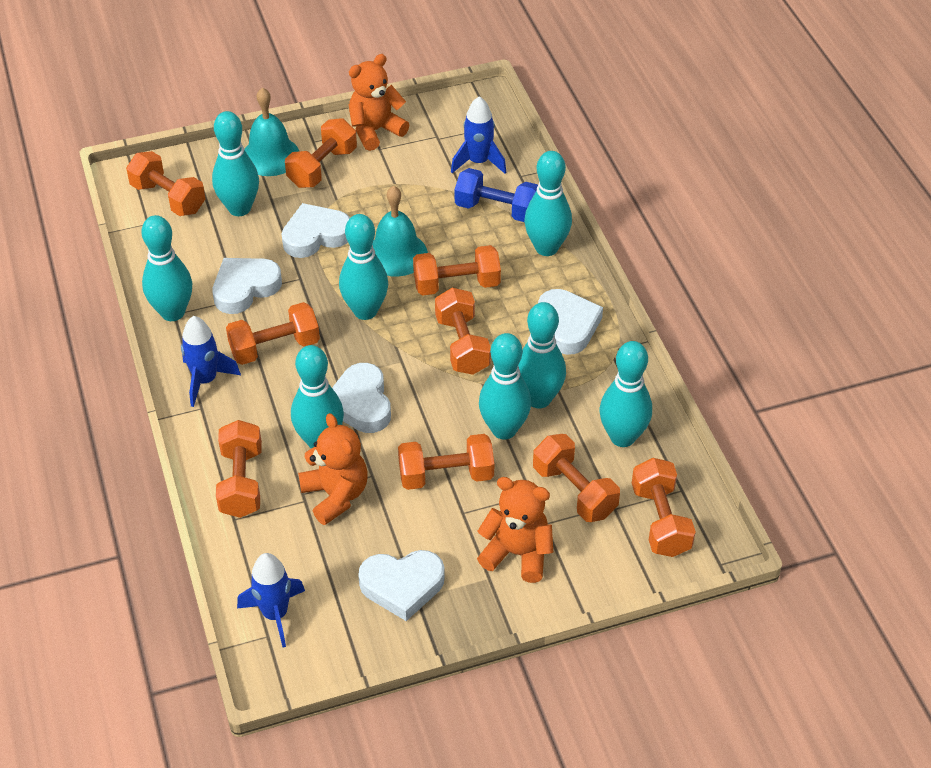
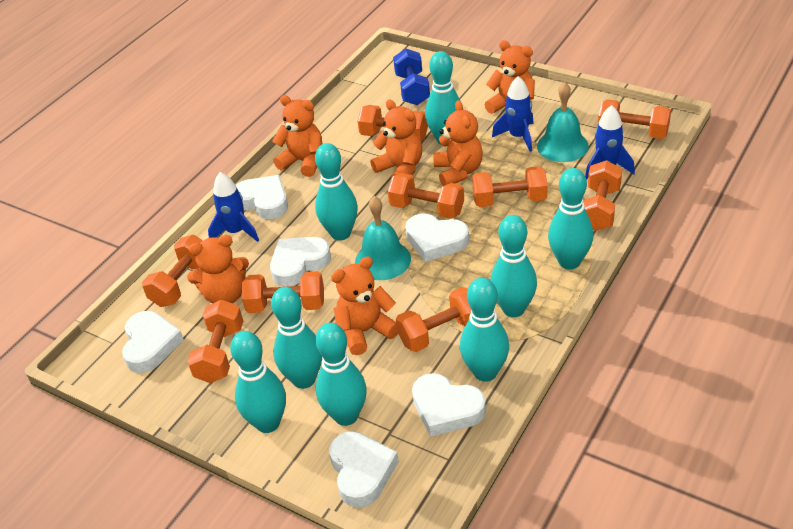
orange teddy bear: 3 -> 6
white heart: 5 -> 6

